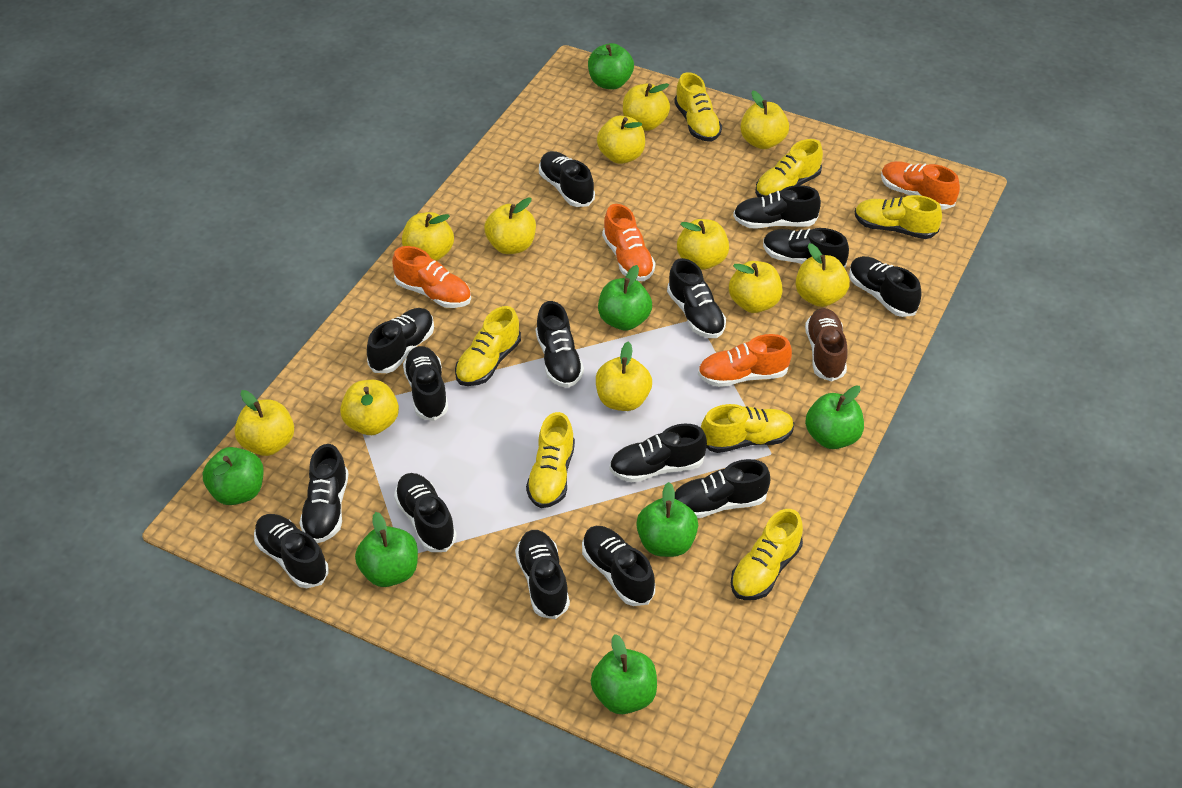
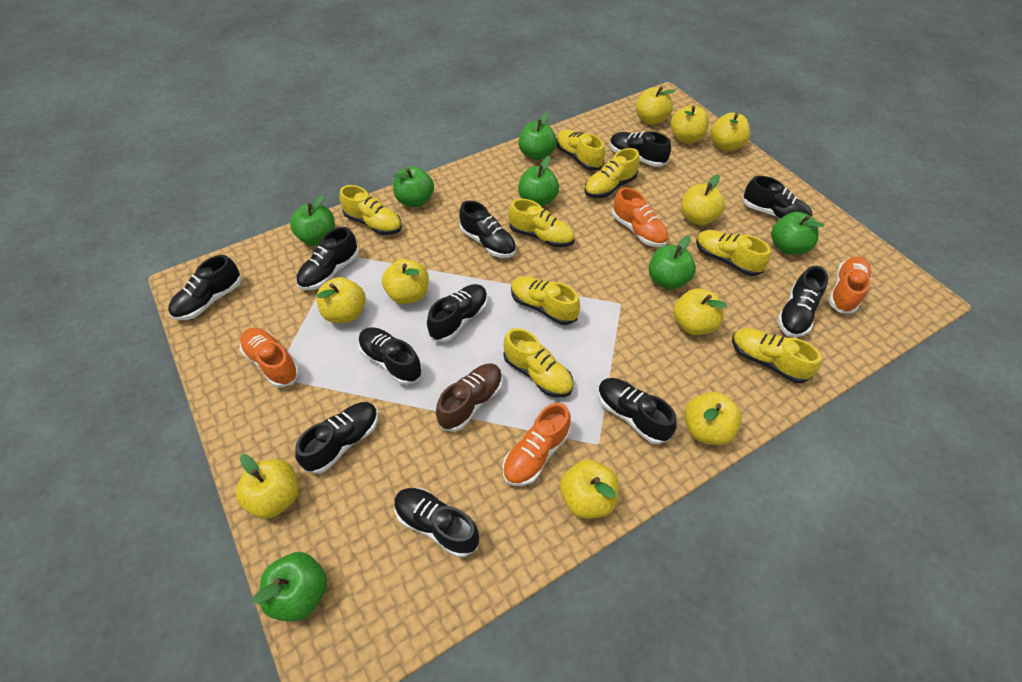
black shoe: 15 -> 11
yellow apple: 11 -> 10
yellow shoe: 7 -> 8

